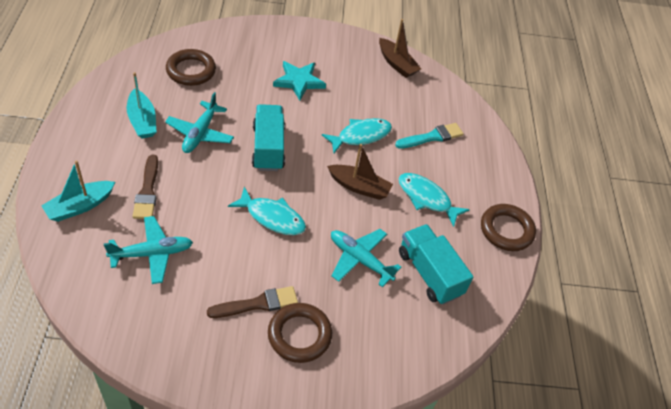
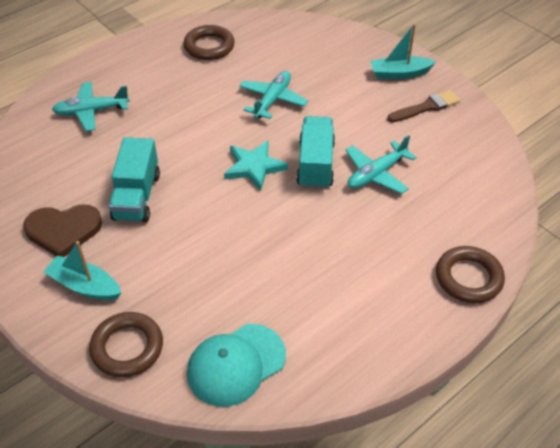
brown boat: 2 -> 0
brown brush: 2 -> 1
brown heart: 0 -> 1
turquoise brush: 1 -> 0
turquoise cap: 0 -> 1
turquoise fish: 3 -> 0

